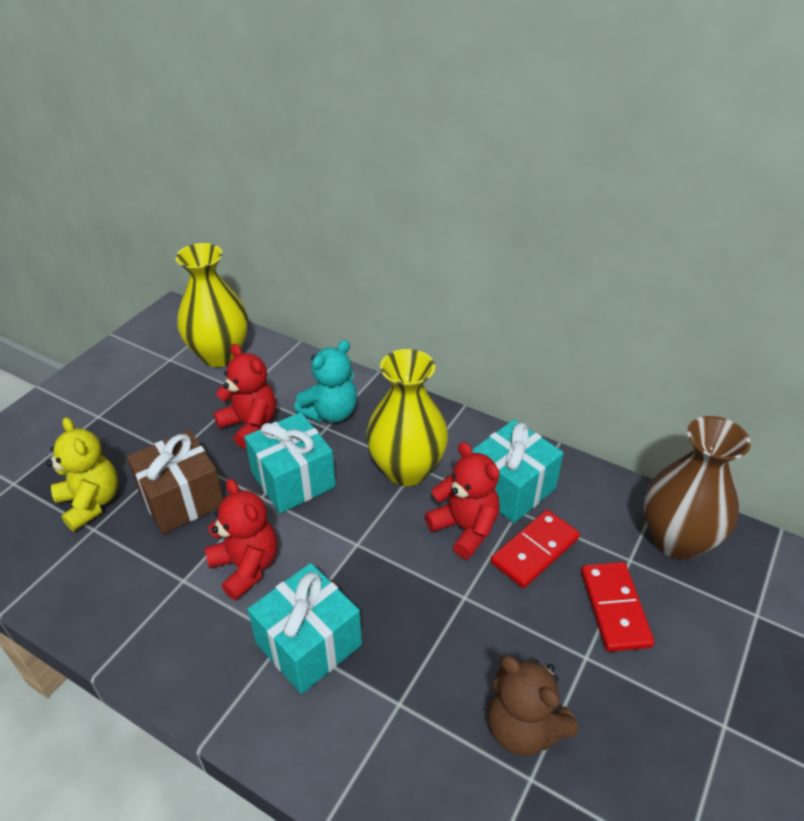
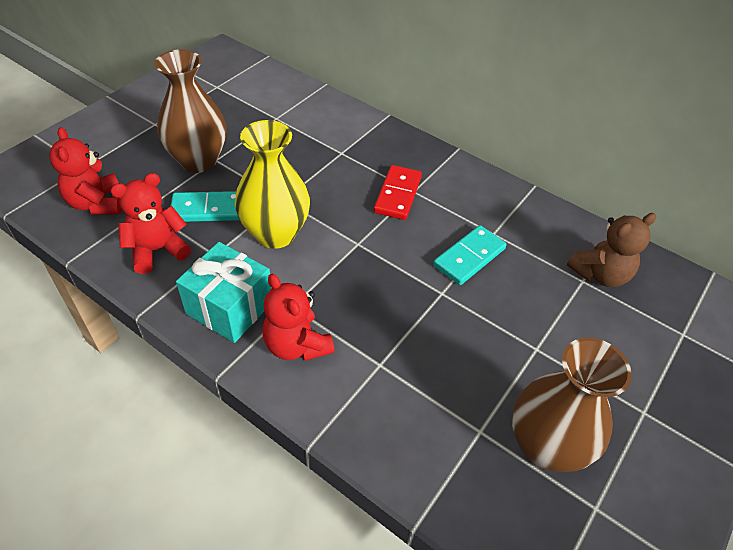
brown gift: 1 -> 0
brown vase: 1 -> 2
red domino: 2 -> 1
turquoise domino: 0 -> 2
turquoise gift: 3 -> 1
turquoise teddy bear: 1 -> 0
yellow teddy bear: 1 -> 0
yellow vase: 2 -> 1

